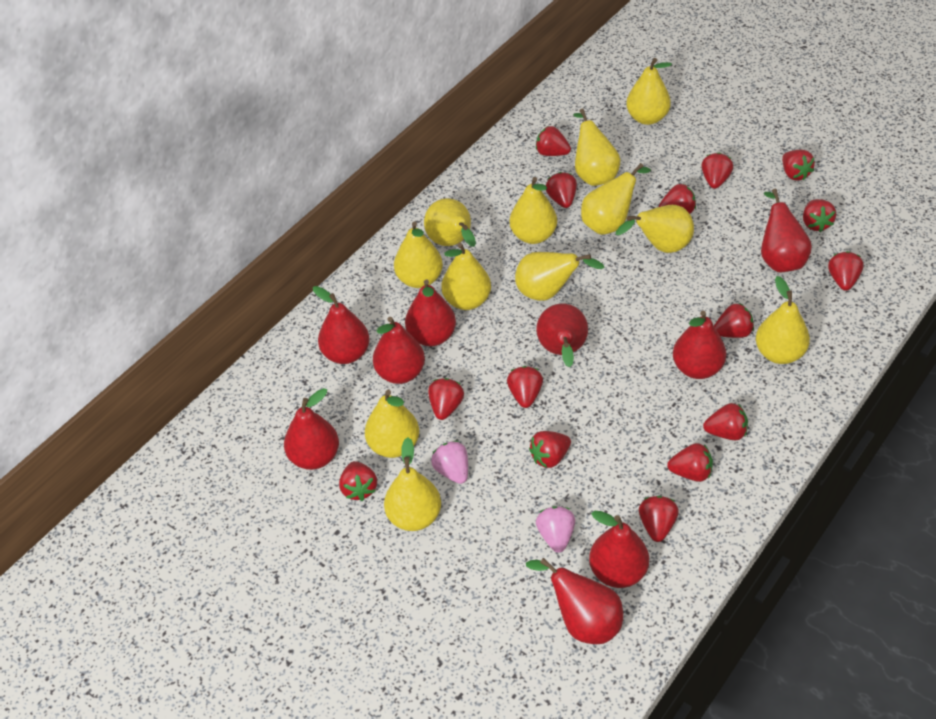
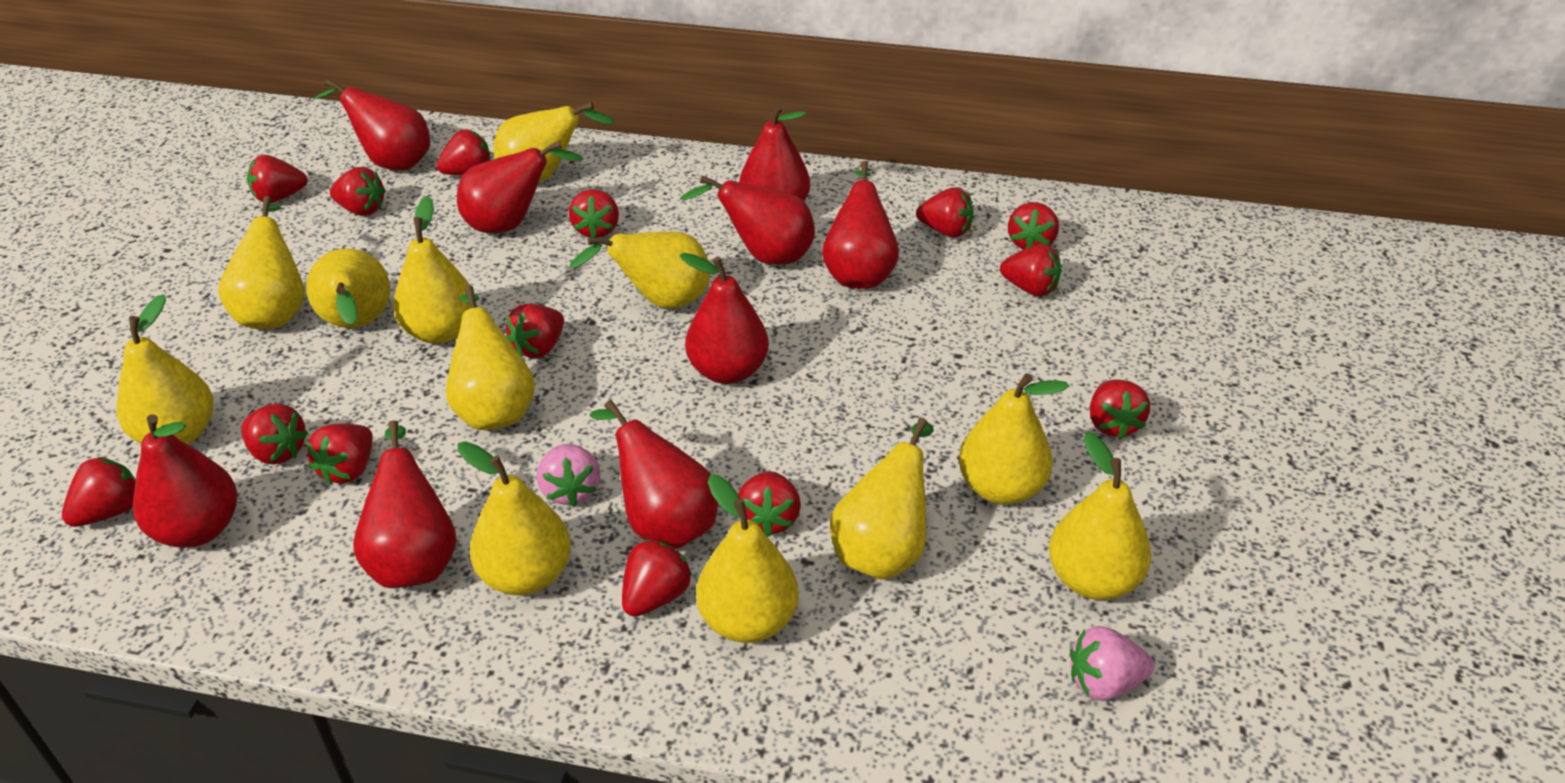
red strawberry: 15 -> 14

